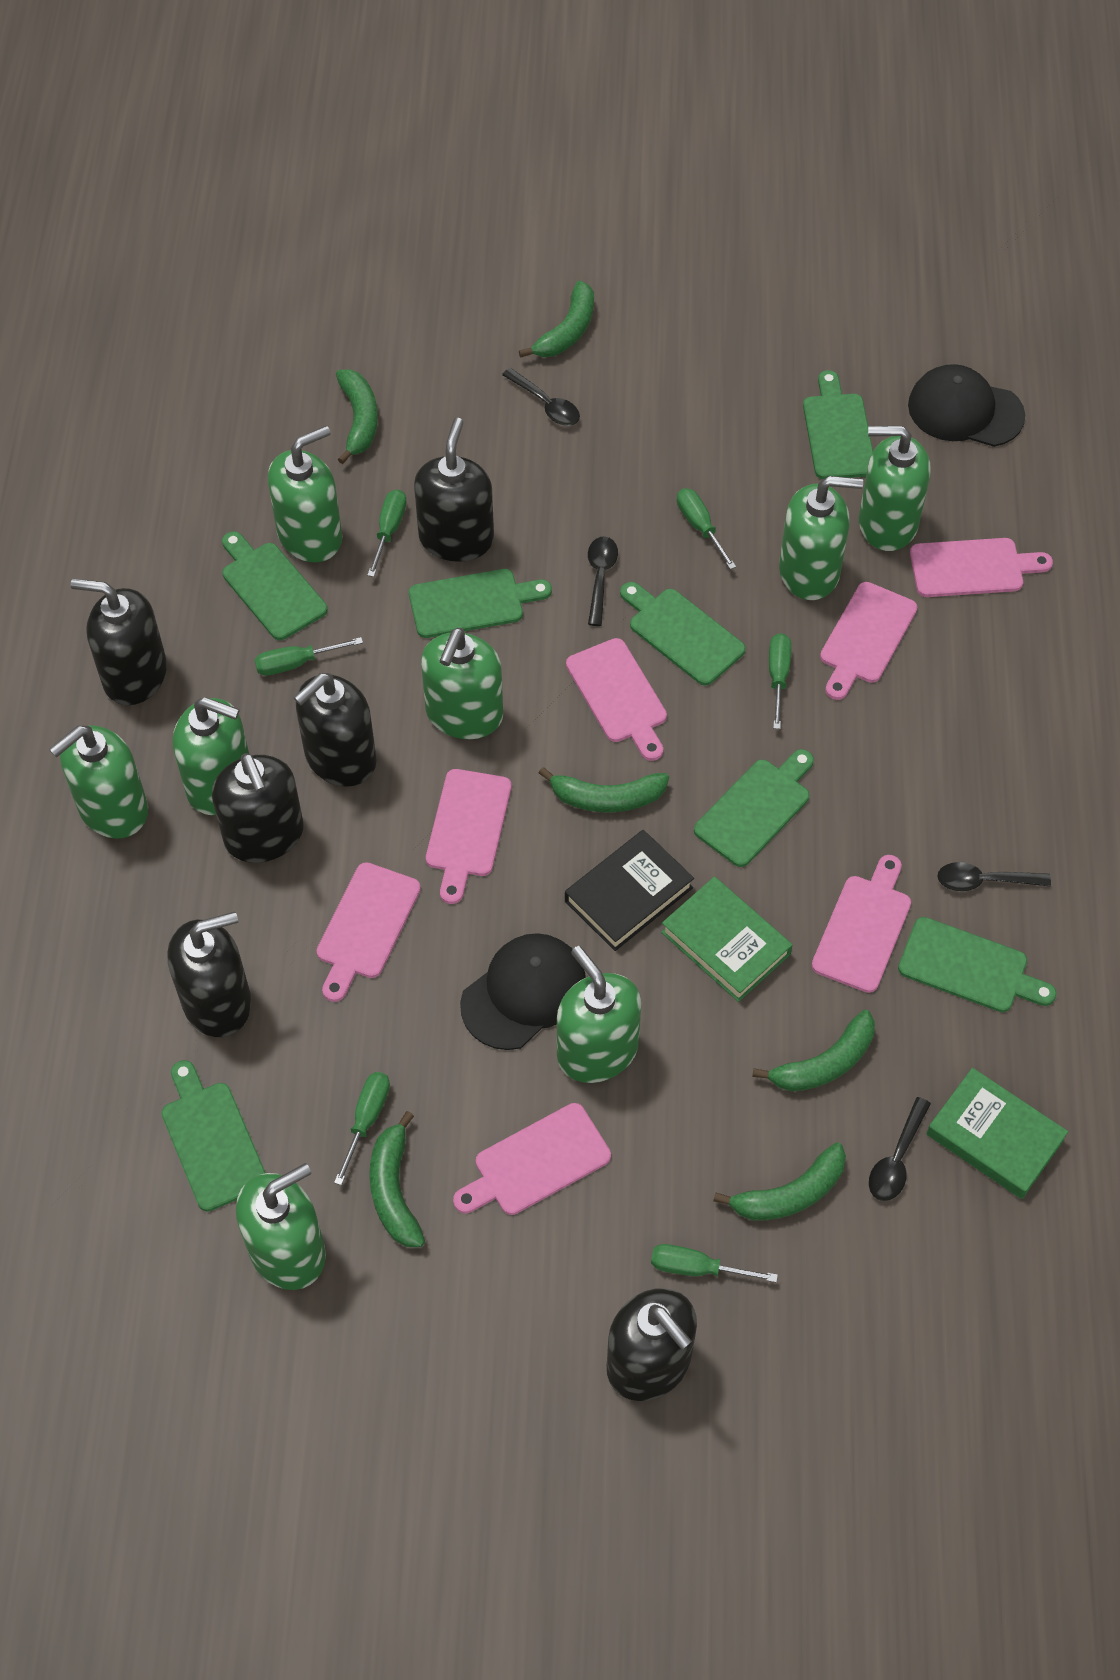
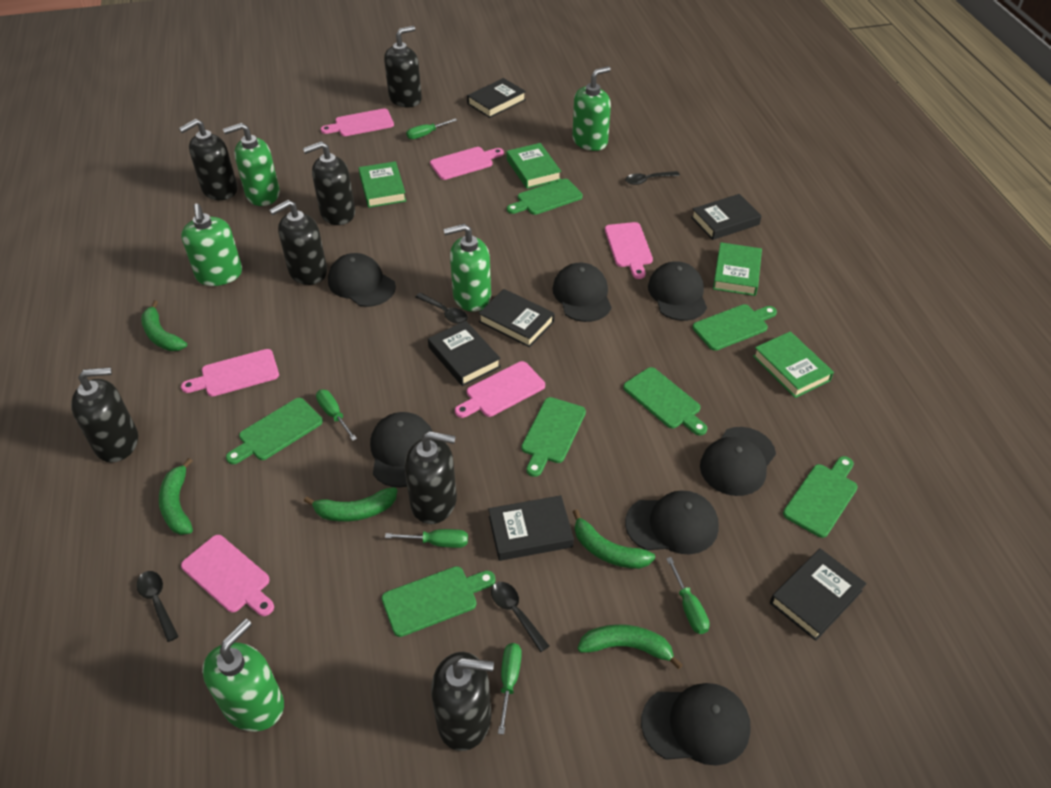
black book: 1 -> 6
black cap: 2 -> 7
black soap dispenser: 6 -> 7
green banana: 6 -> 5
green book: 2 -> 4
green screwdriver: 6 -> 5
green soap dispenser: 8 -> 5
pink cutting board: 7 -> 6

